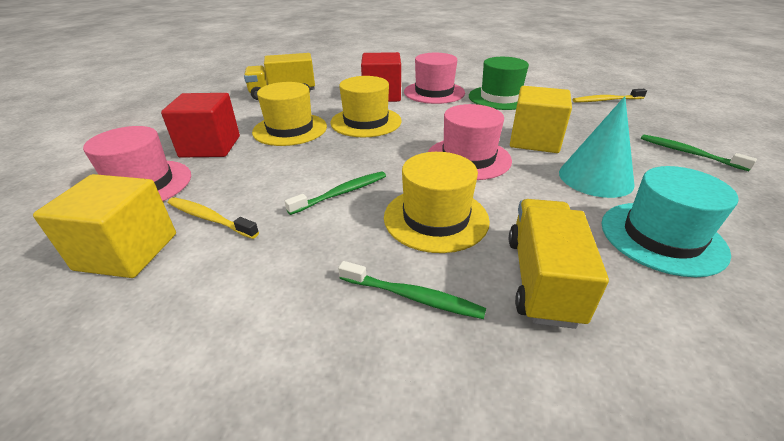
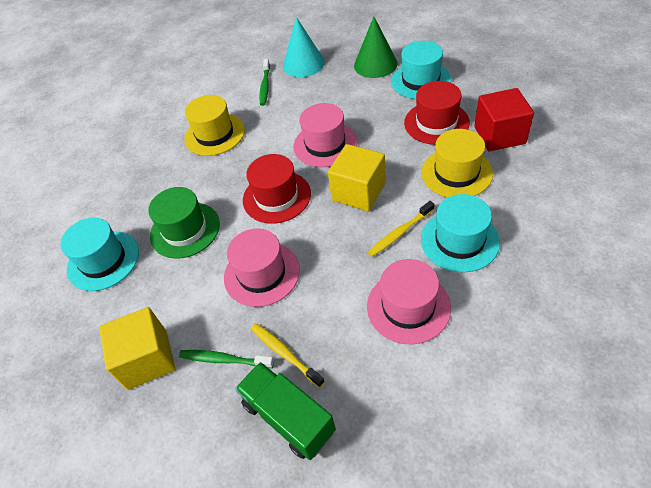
green cone: 0 -> 1
green toothbrush: 3 -> 2
green truck: 0 -> 1
red cube: 2 -> 1
red hat: 0 -> 2
turquoise hat: 1 -> 3
yellow hat: 3 -> 2
yellow truck: 2 -> 0

